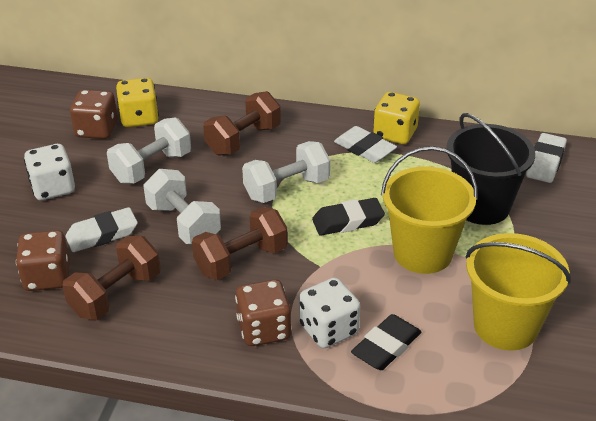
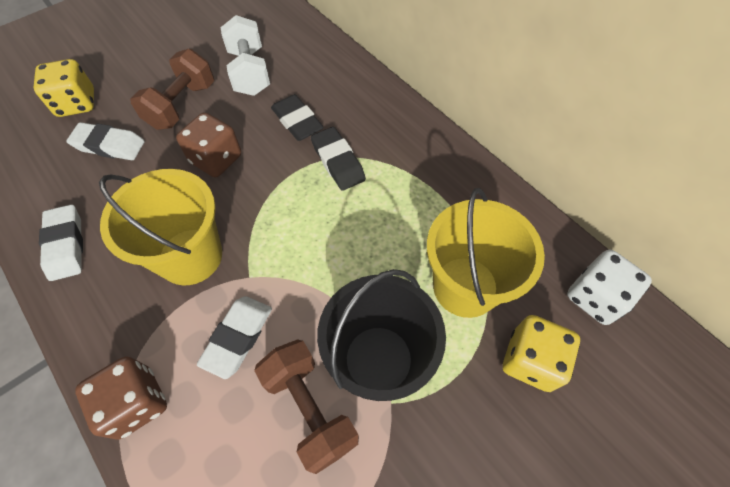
brown dice: 3 -> 2
brown dumbbell: 3 -> 2
white dice: 2 -> 1
white dumbbell: 3 -> 1

